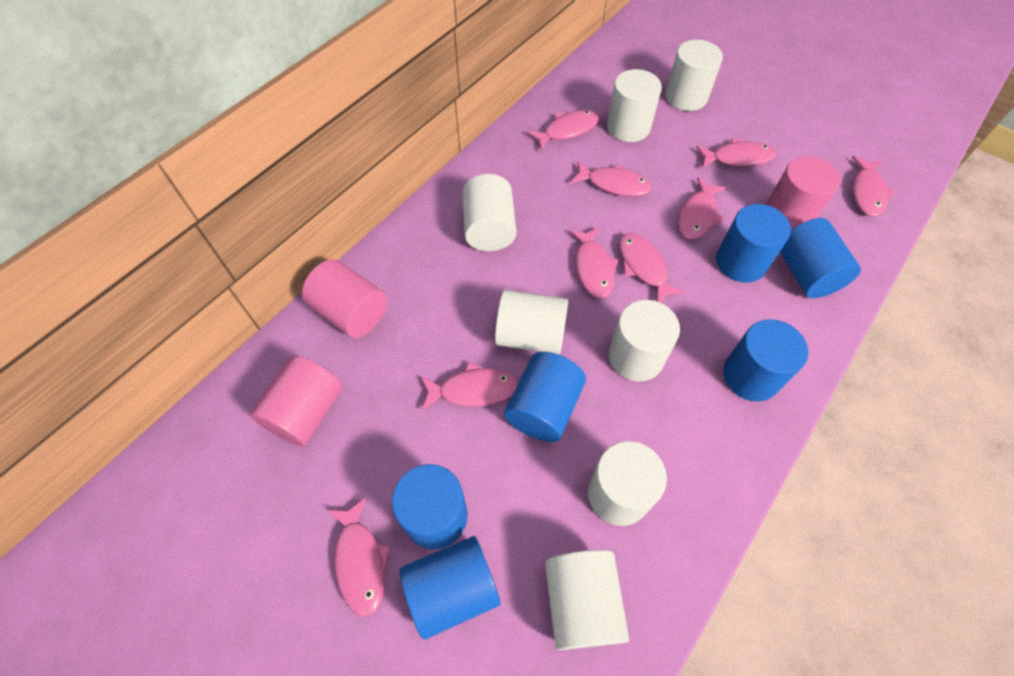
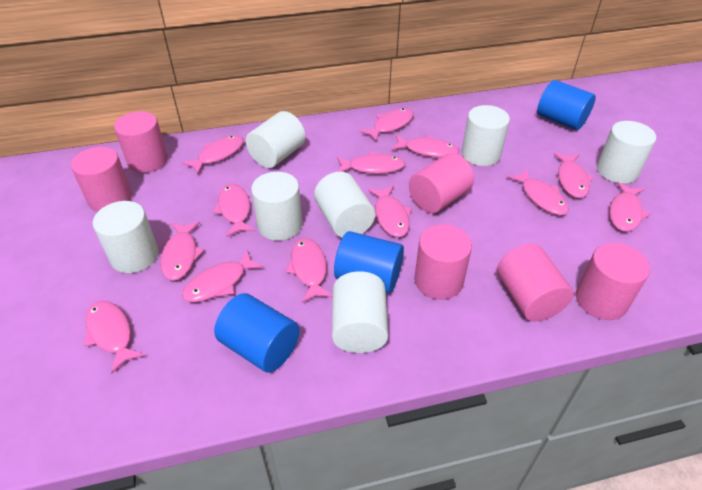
blue cylinder: 6 -> 3
pink cylinder: 3 -> 6
pink fish: 9 -> 13

